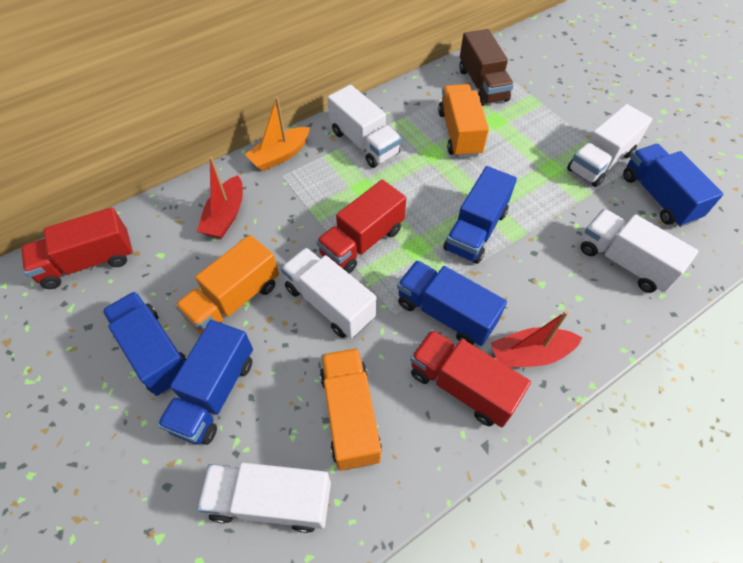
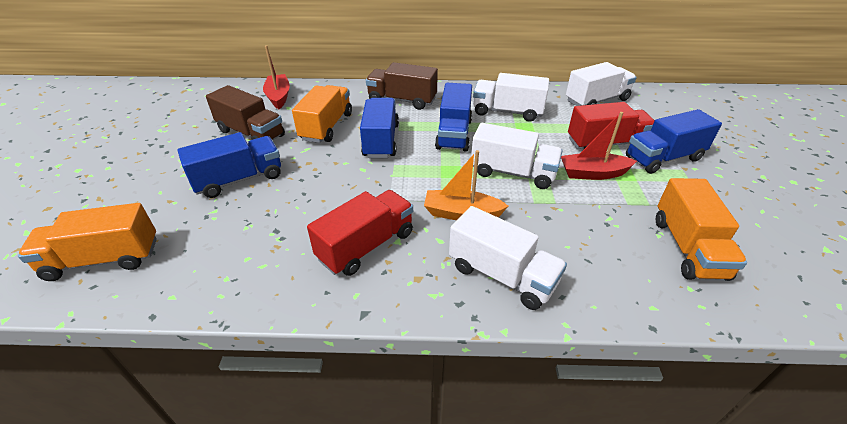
blue truck: 5 -> 4
brown truck: 1 -> 2
red truck: 3 -> 2
white truck: 5 -> 4

